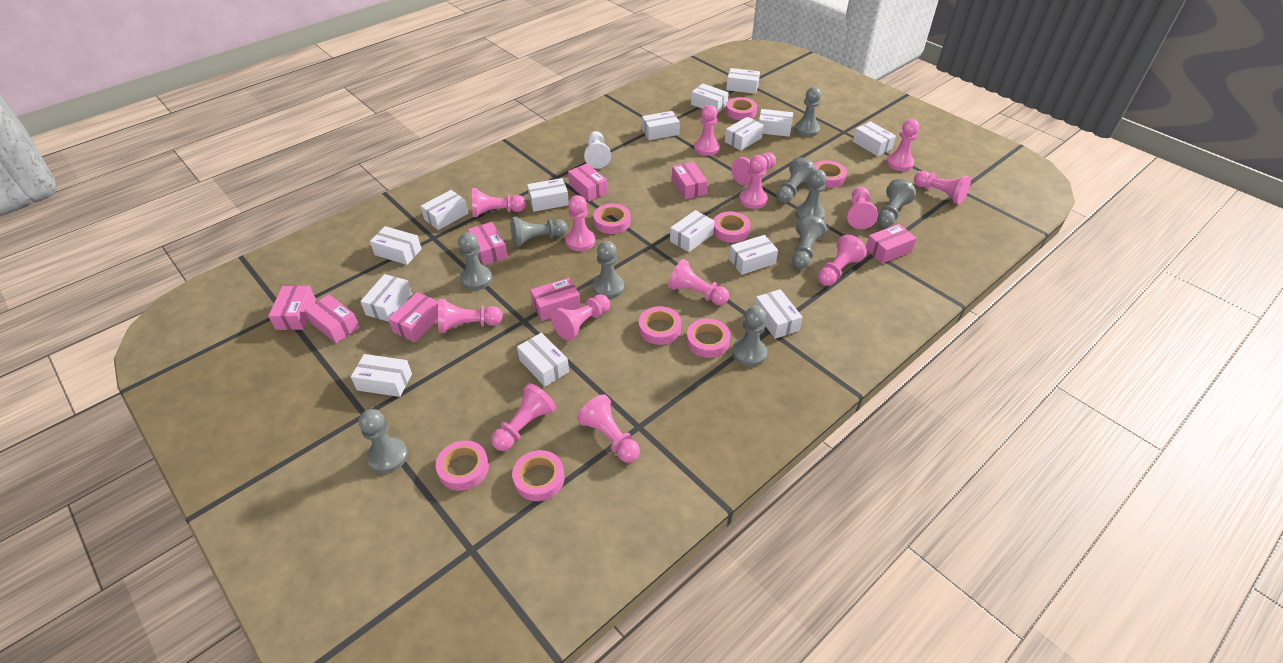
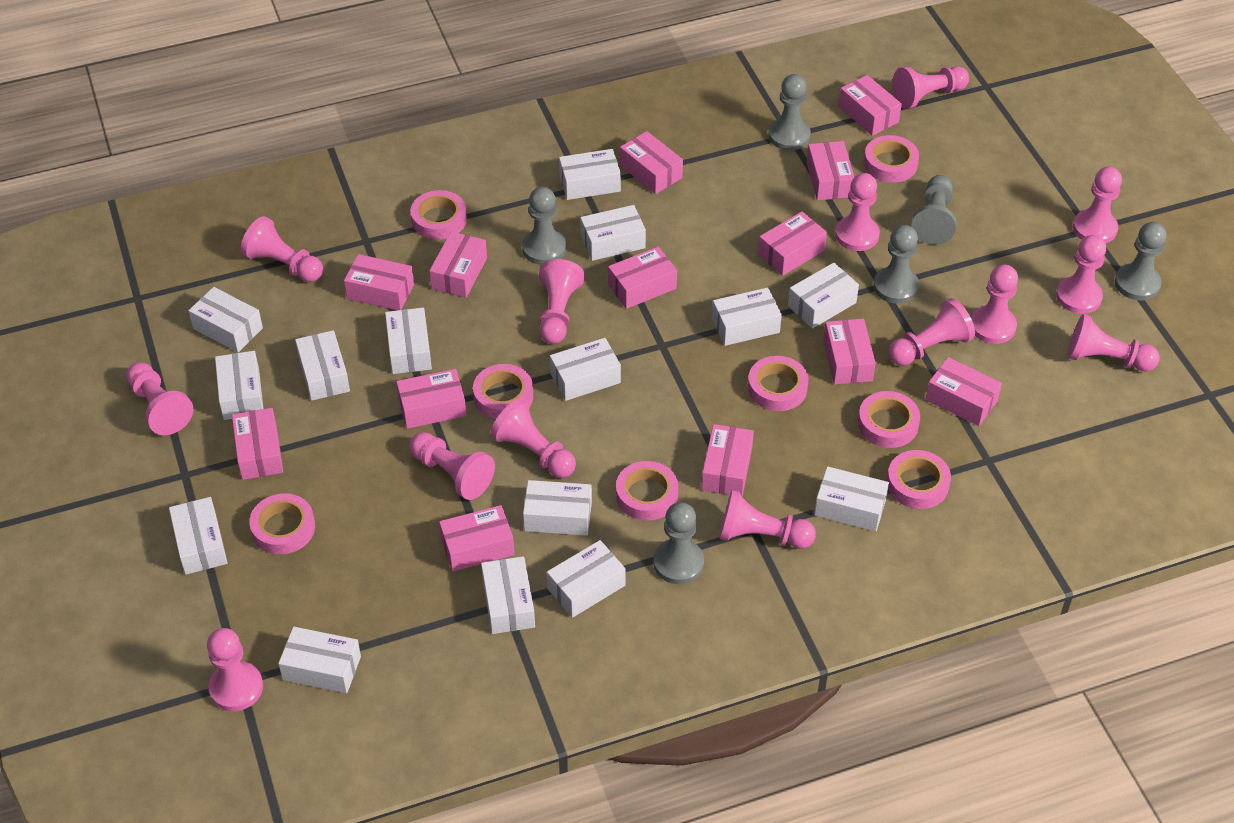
grey pawn: 10 -> 6
pink box: 8 -> 13
white pawn: 1 -> 0

